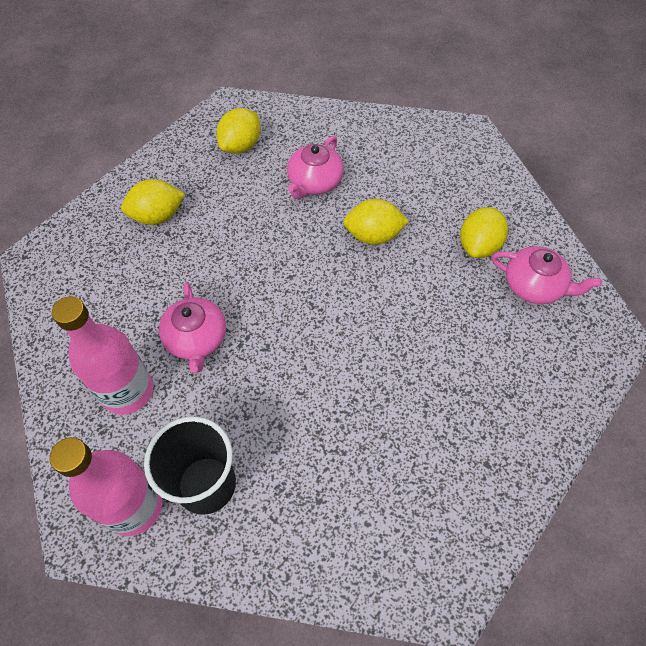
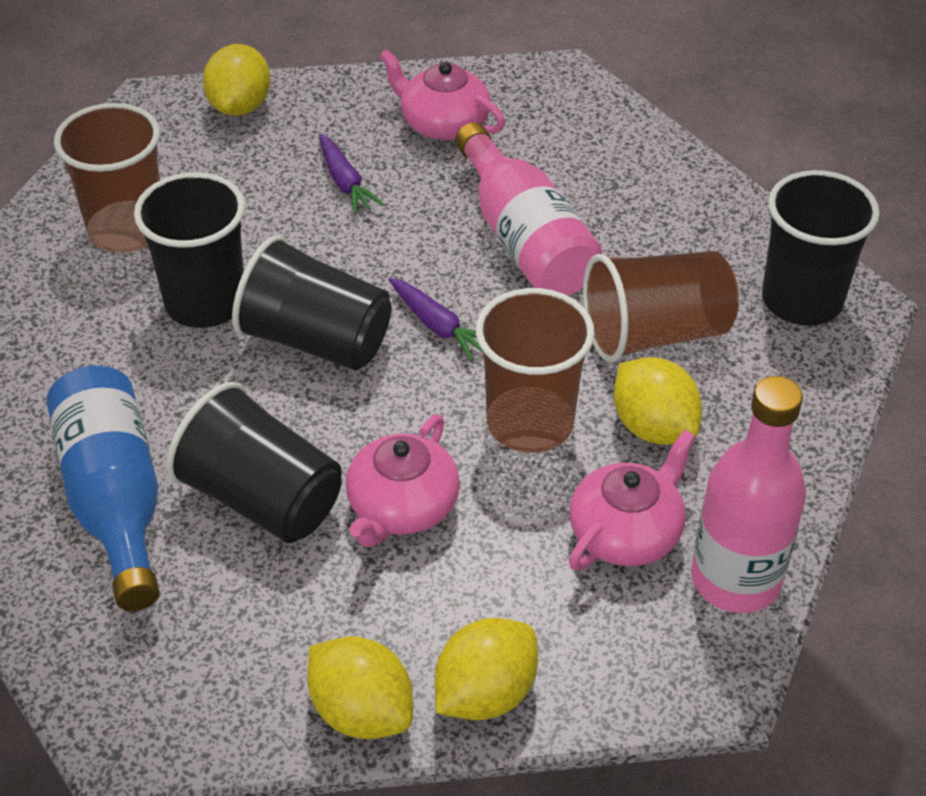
black cup: 1 -> 4
blue bottle: 0 -> 1
brown cup: 0 -> 3
purple carrot: 0 -> 2

